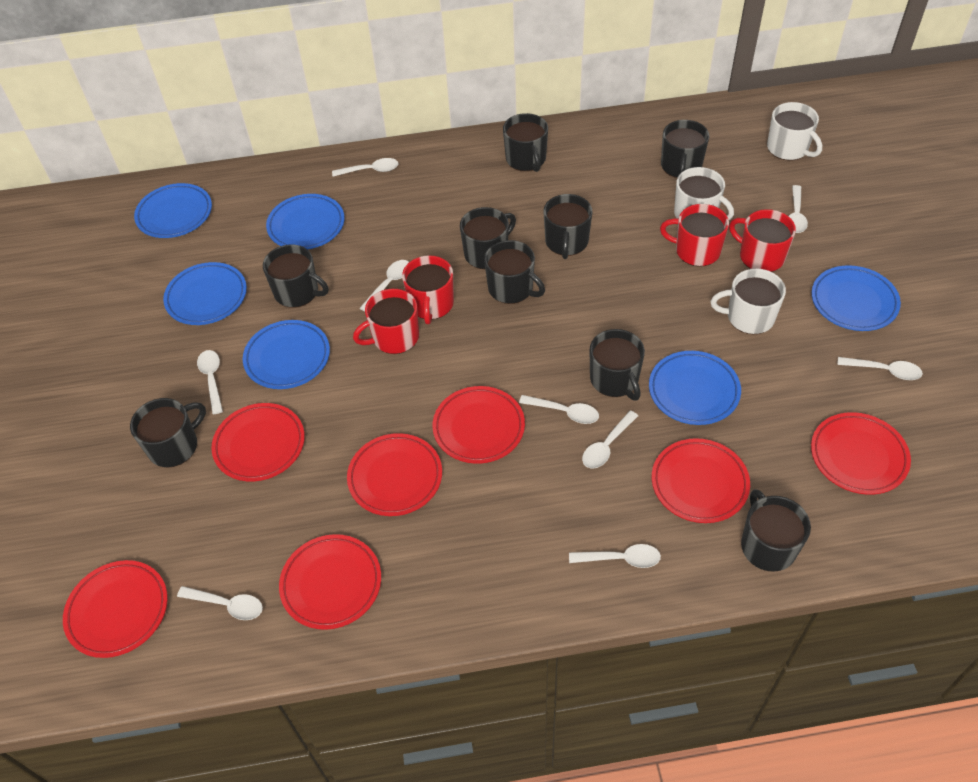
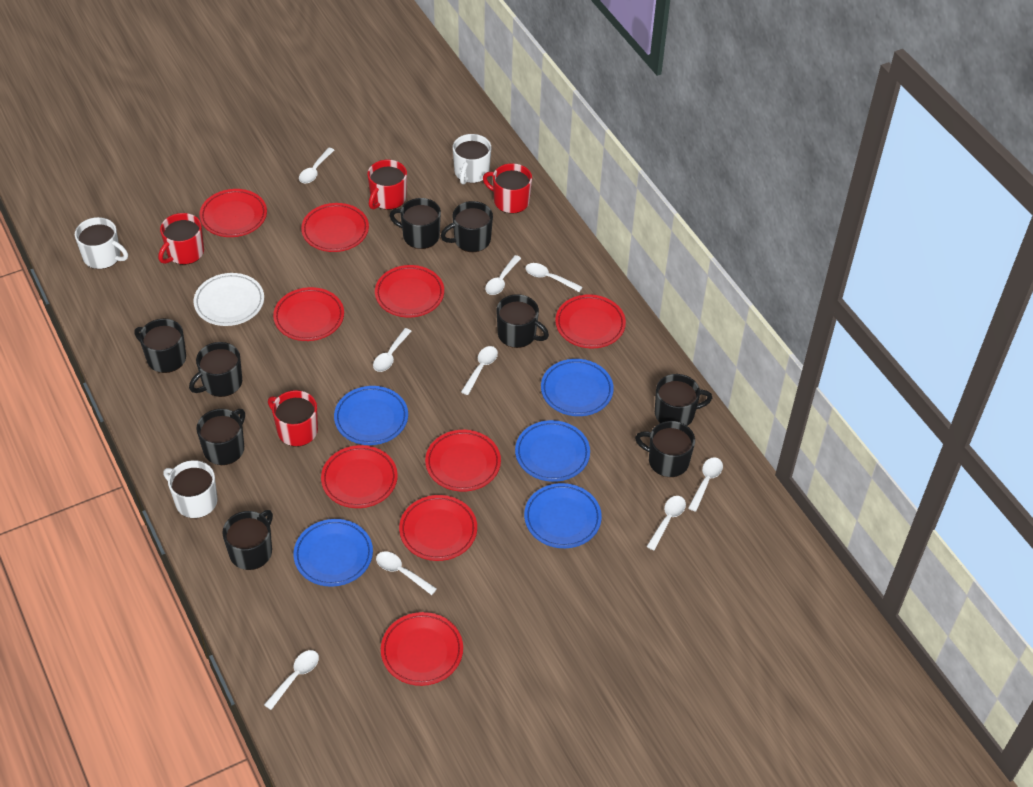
blue plate: 6 -> 5
red plate: 7 -> 9
white plate: 0 -> 1

